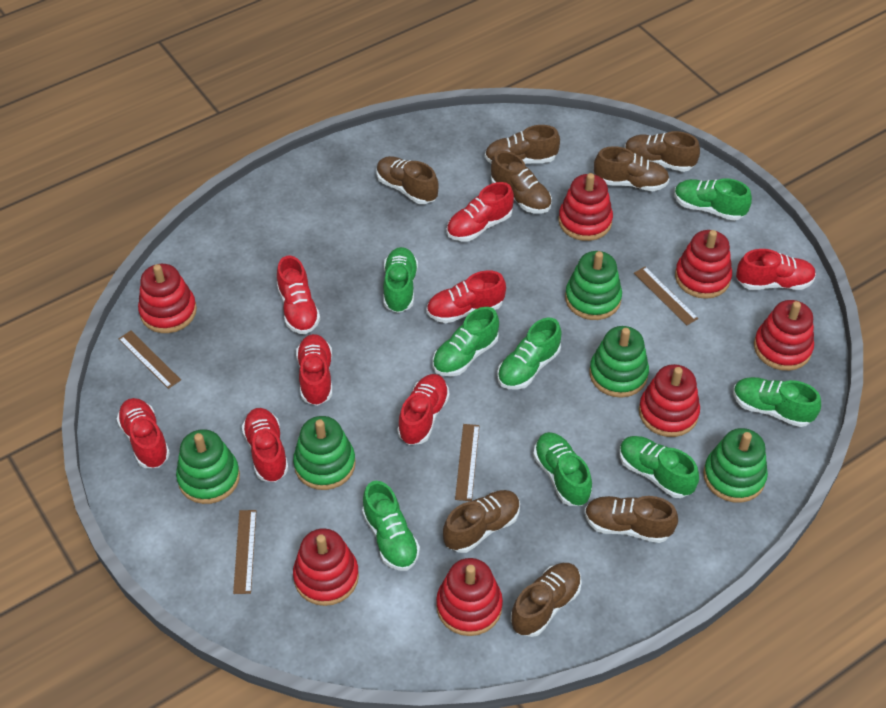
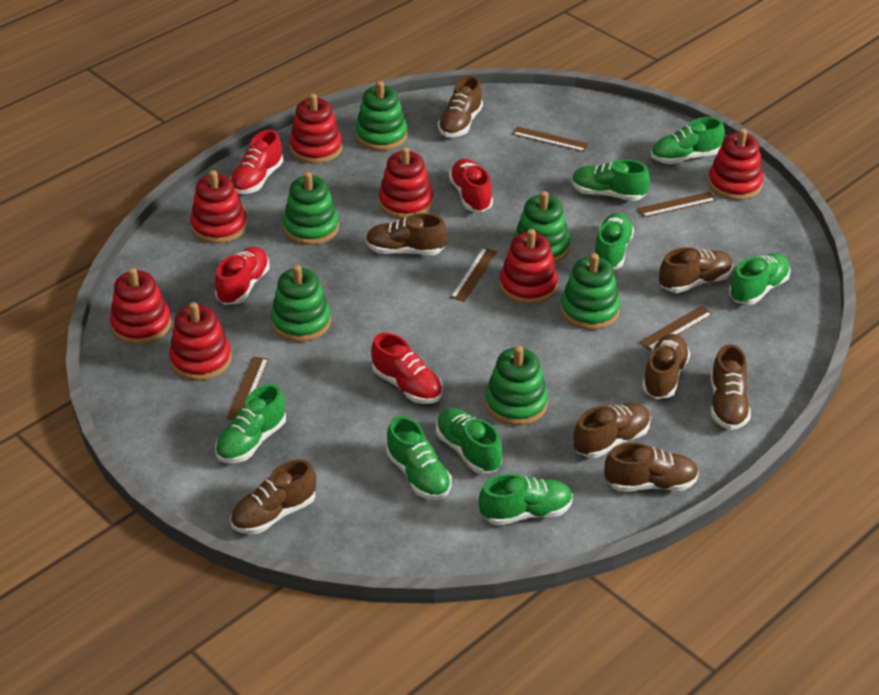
brown ruler: 4 -> 5
green stacking toy: 5 -> 6
red shoe: 8 -> 4

